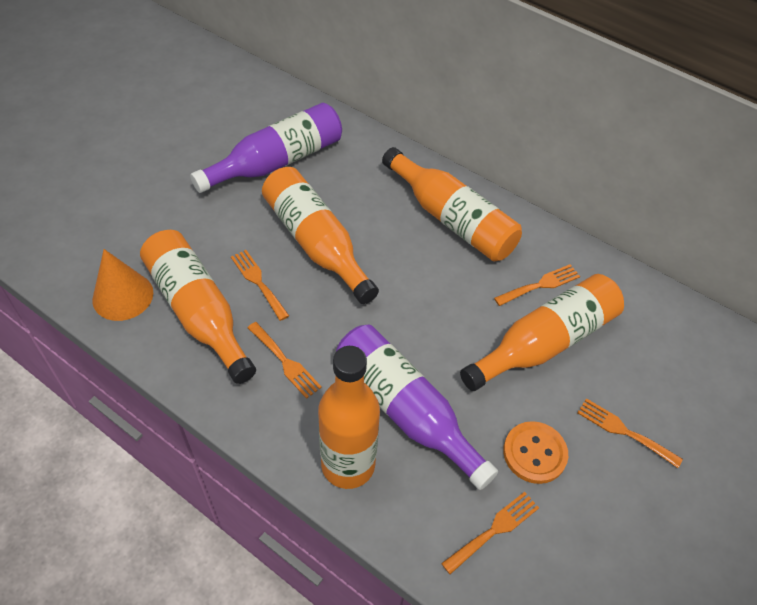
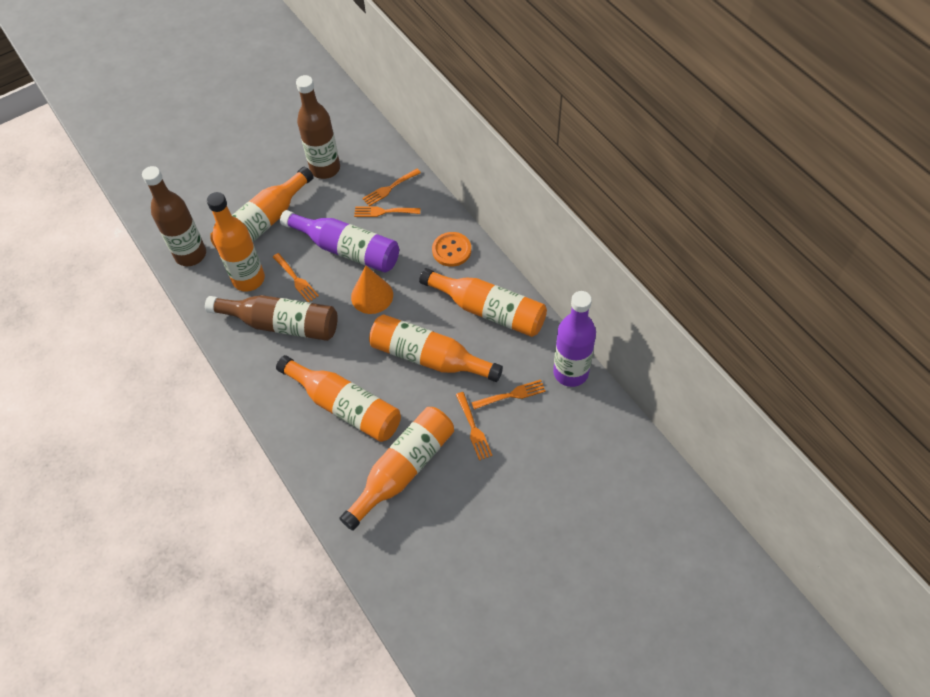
brown bottle: 0 -> 3
orange bottle: 5 -> 6

